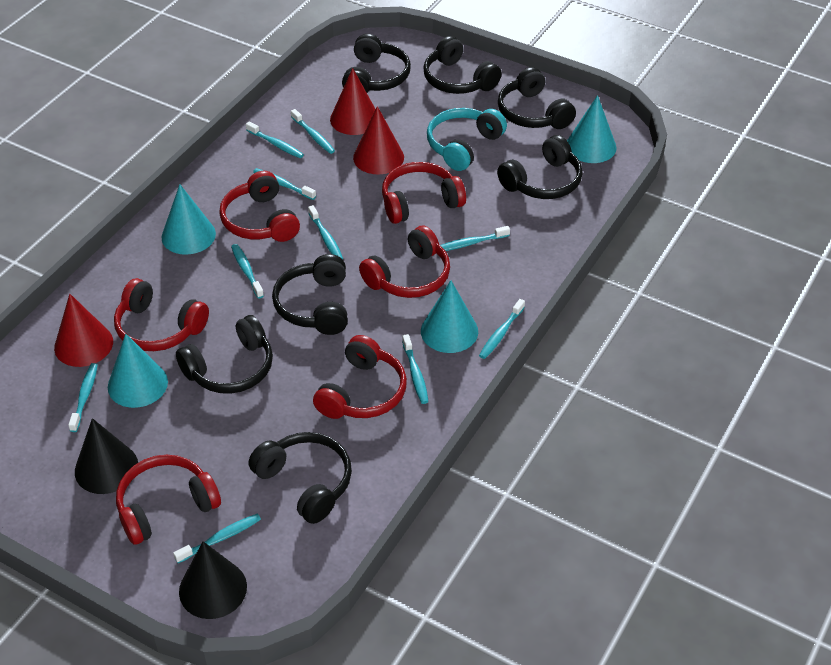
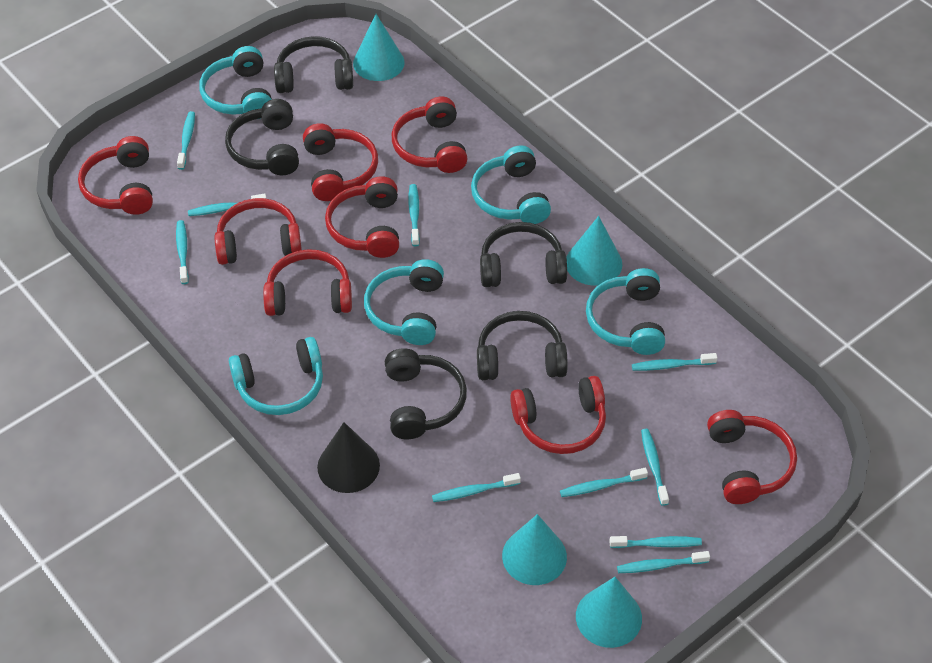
black cone: 2 -> 1
black headphones: 7 -> 5
red cone: 3 -> 0
red headphones: 6 -> 8
turquoise headphones: 1 -> 5

